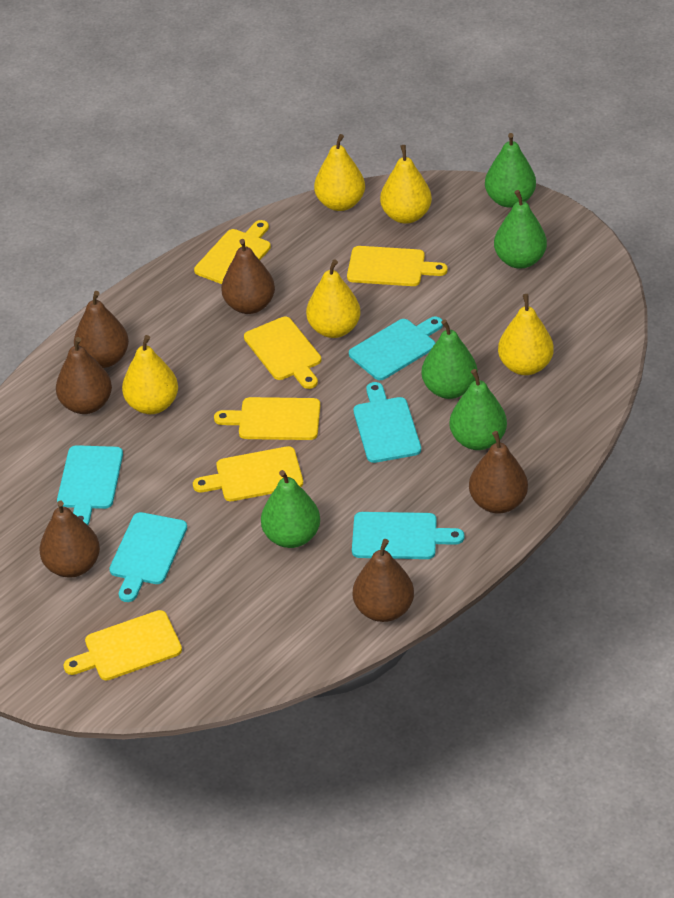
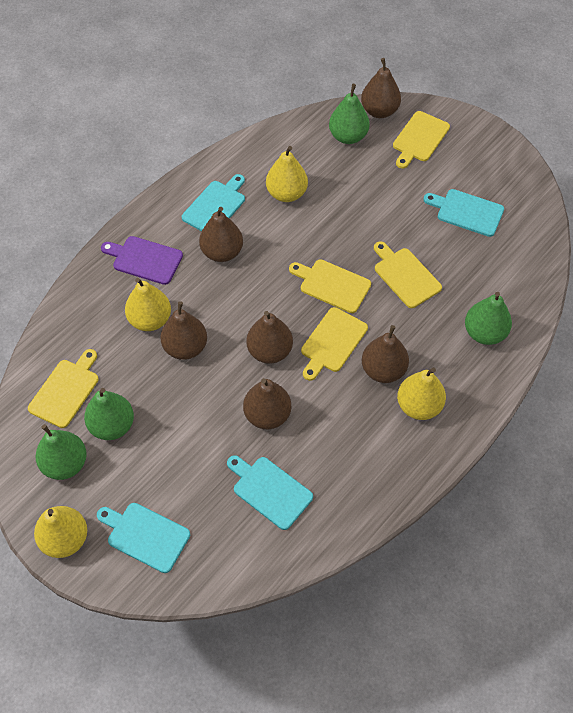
green pear: 5 -> 4
purple cutting board: 0 -> 1
turquoise cutting board: 5 -> 4
yellow cutting board: 6 -> 5
yellow pear: 5 -> 4

